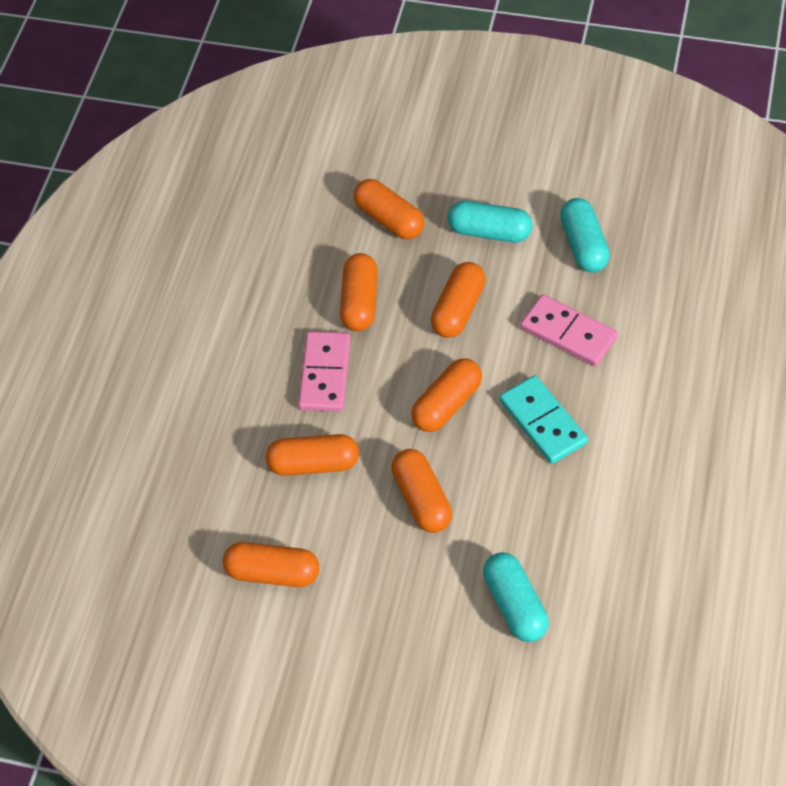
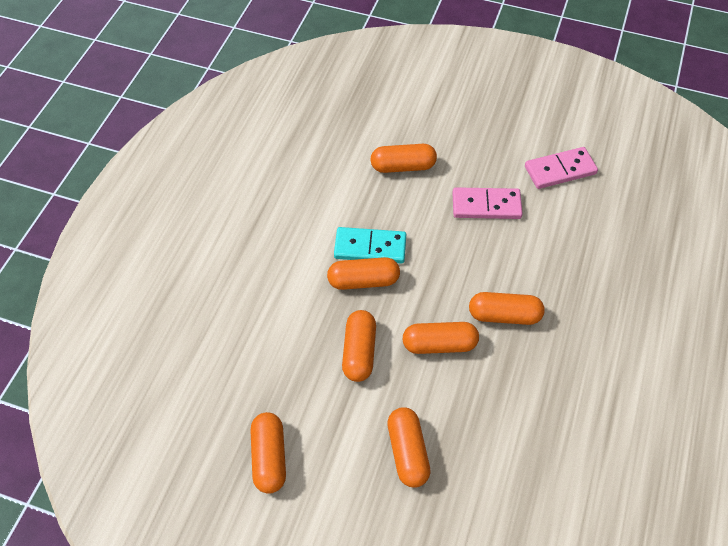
turquoise capsule: 3 -> 0

